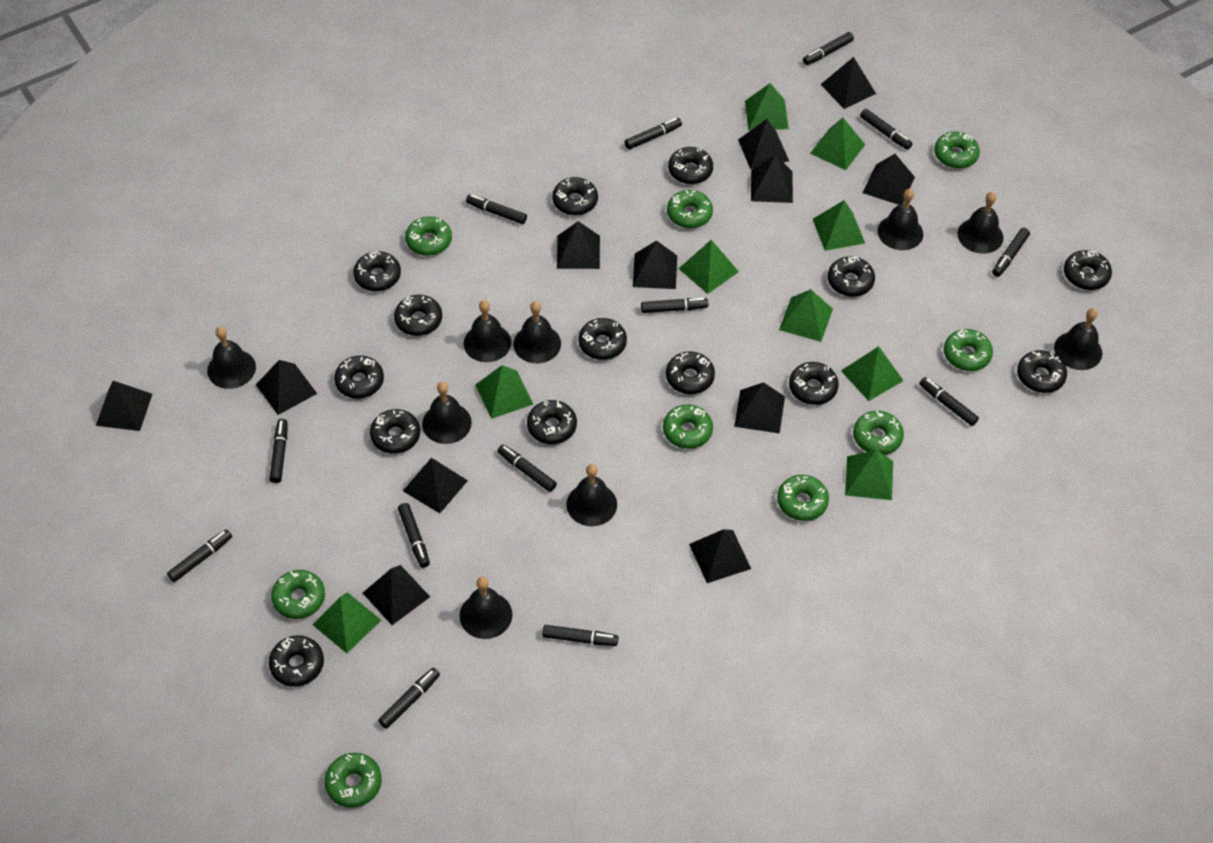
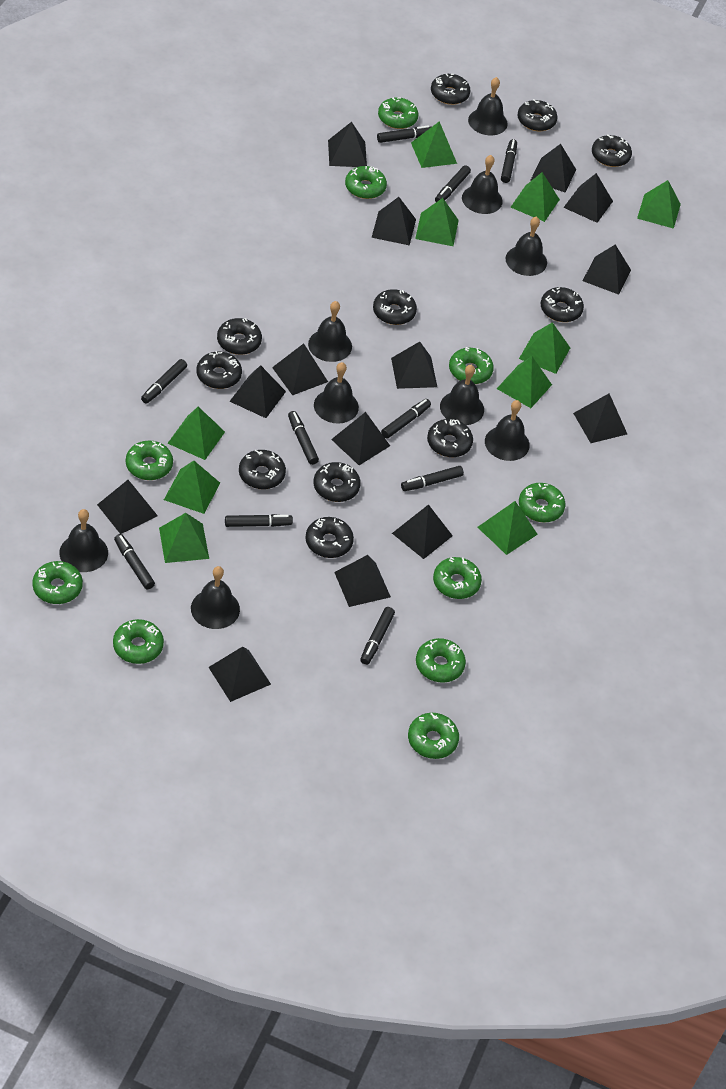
black donut: 14 -> 11
black marker: 13 -> 10
black pyramid: 12 -> 14
green donut: 9 -> 10
green pyramid: 9 -> 10

